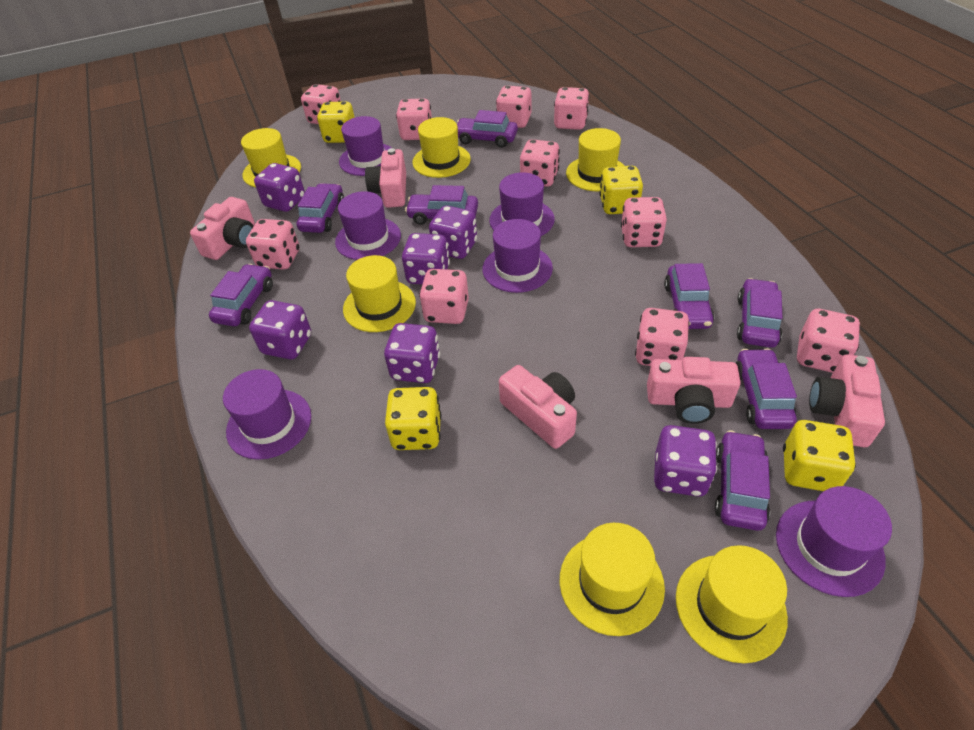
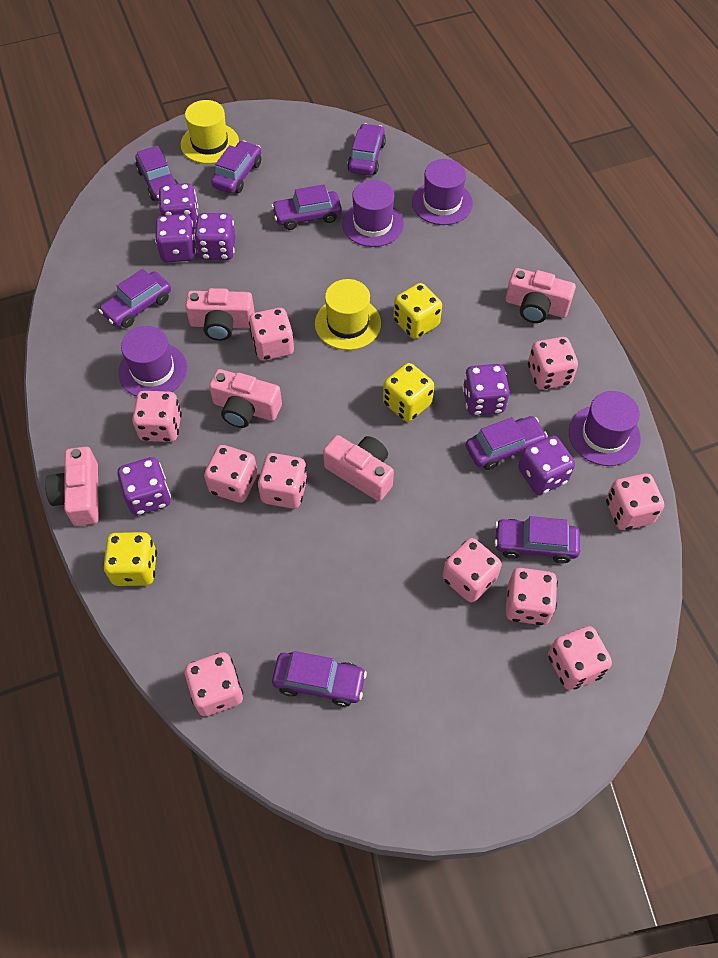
purple hat: 6 -> 4
yellow dice: 4 -> 3
yellow hat: 6 -> 2

